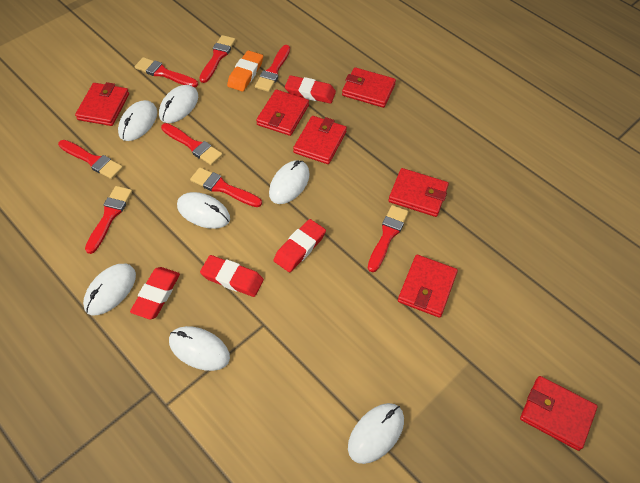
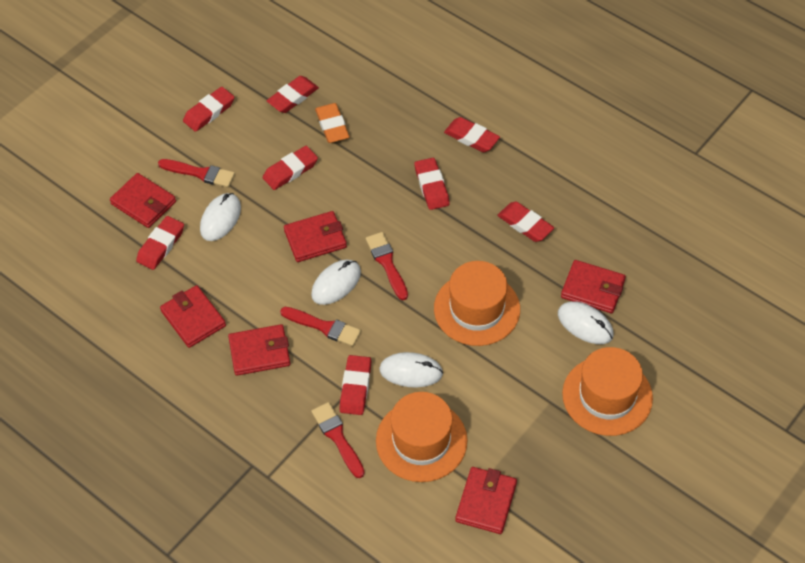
orange hat: 0 -> 3
red brush: 8 -> 4
red eraser: 4 -> 8
red wallet: 7 -> 6
white mouse: 7 -> 4

